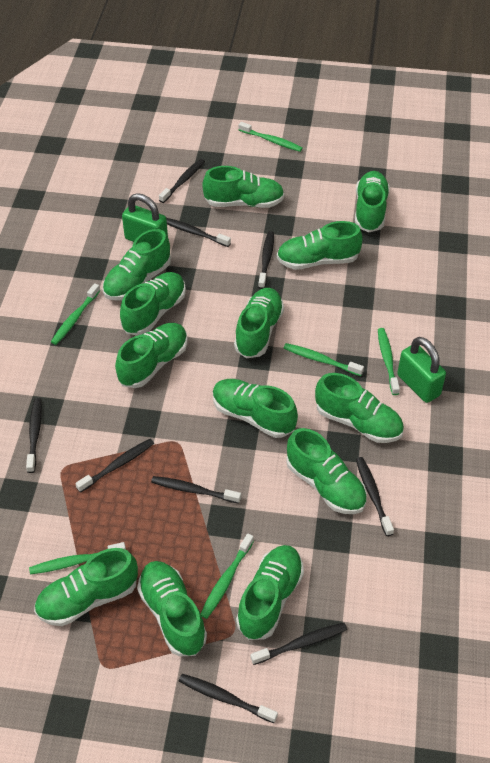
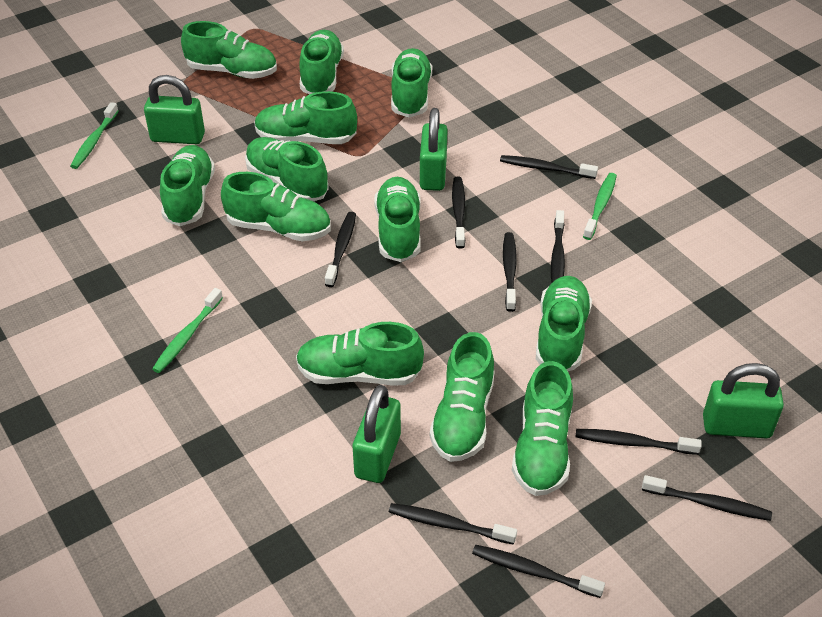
green padlock: 2 -> 4
green shoe: 13 -> 12
green toothbrush: 6 -> 3

